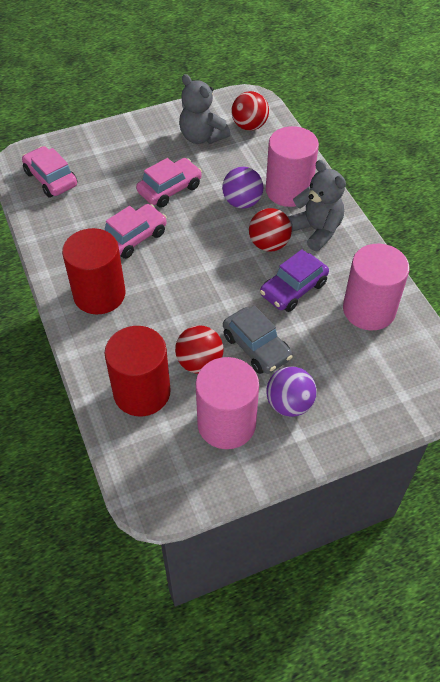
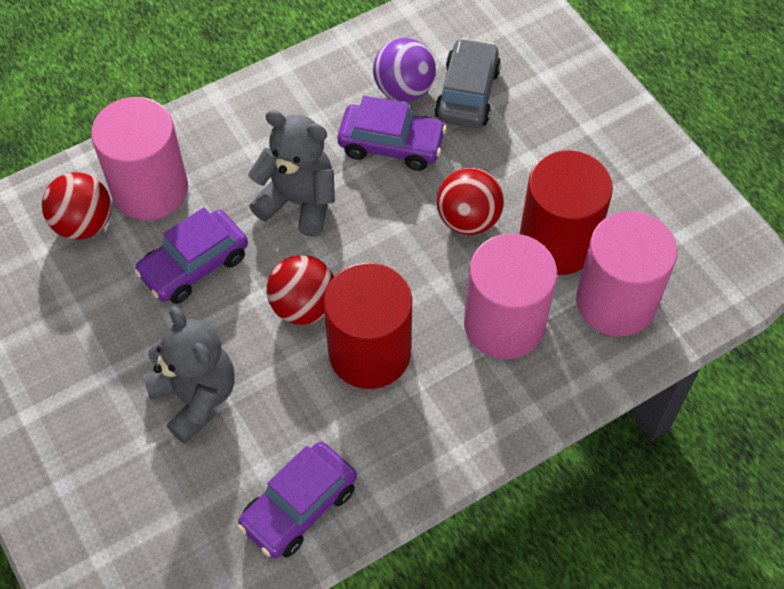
pink car: 3 -> 0
purple ball: 2 -> 1
purple car: 1 -> 3

